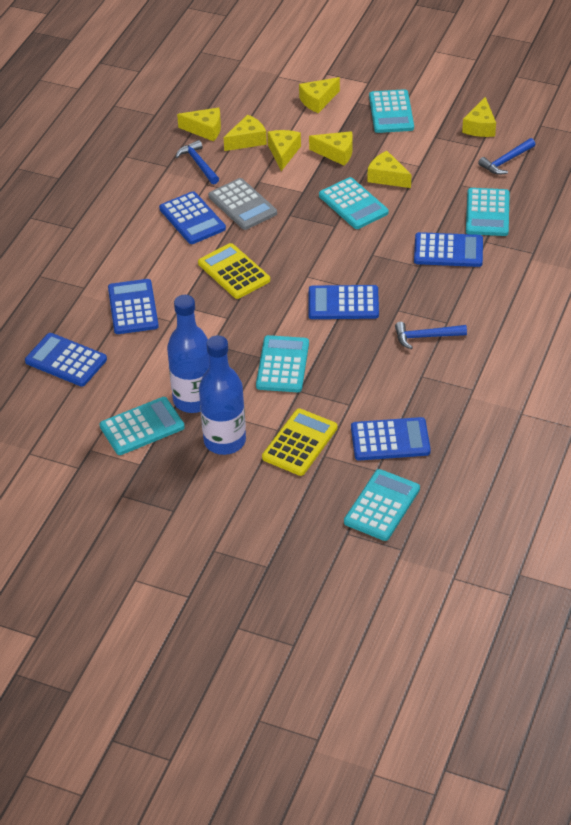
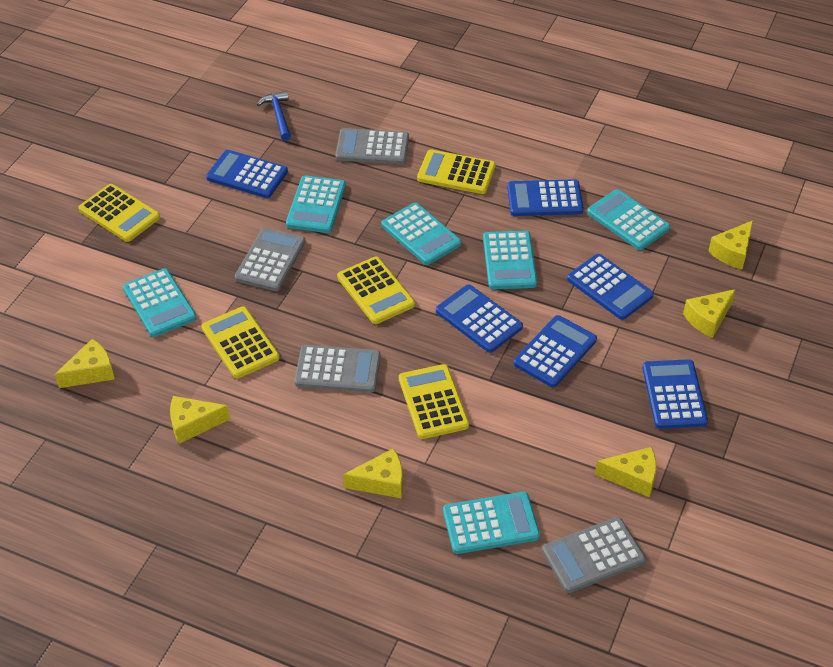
blue bottle: 2 -> 0
blue hammer: 3 -> 1
grey calculator: 1 -> 4
yellow calculator: 2 -> 5
yellow cheese: 7 -> 6

